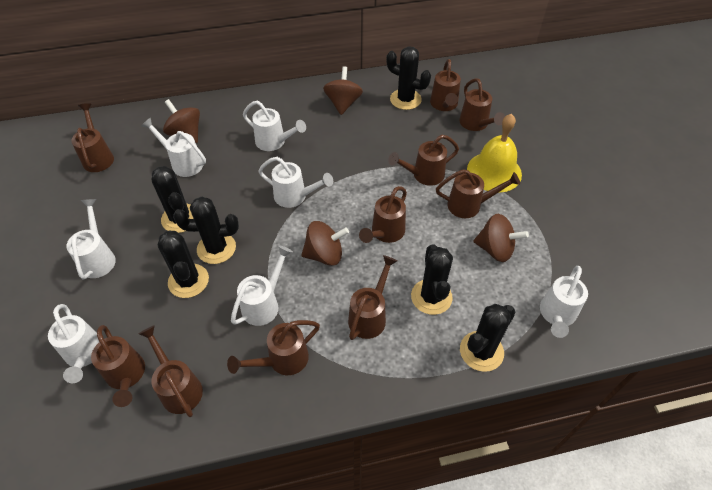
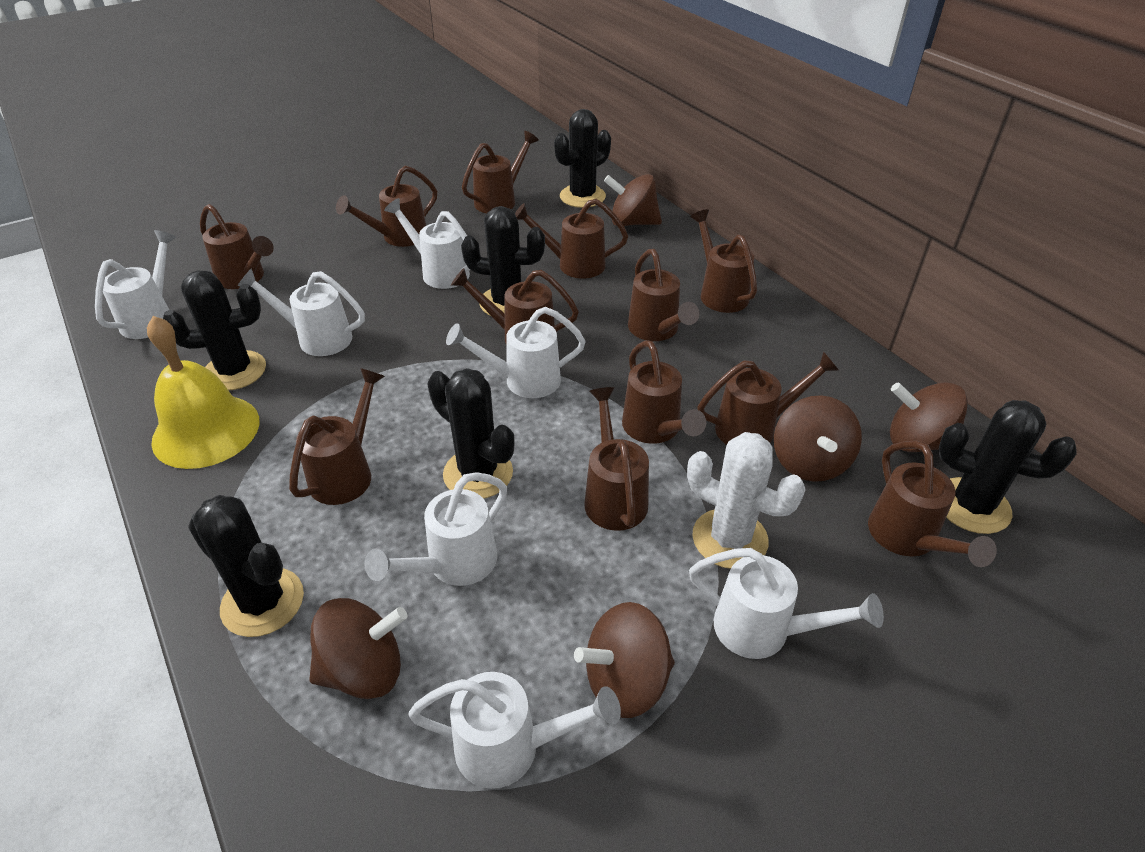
brown spinning top: 4 -> 5
brown watering can: 10 -> 12
white cactus: 0 -> 1

